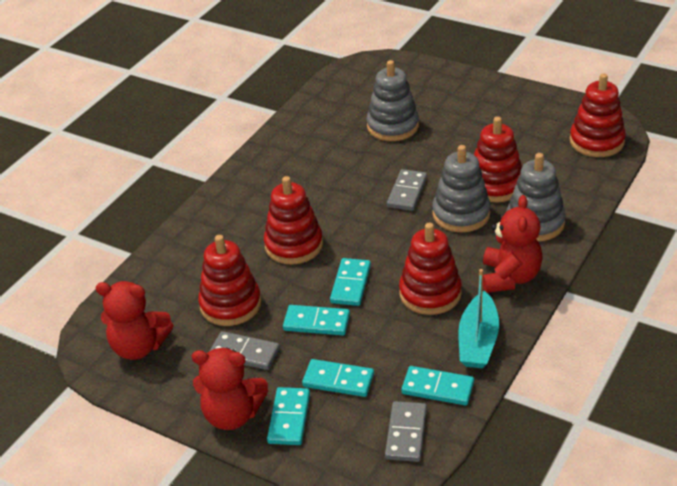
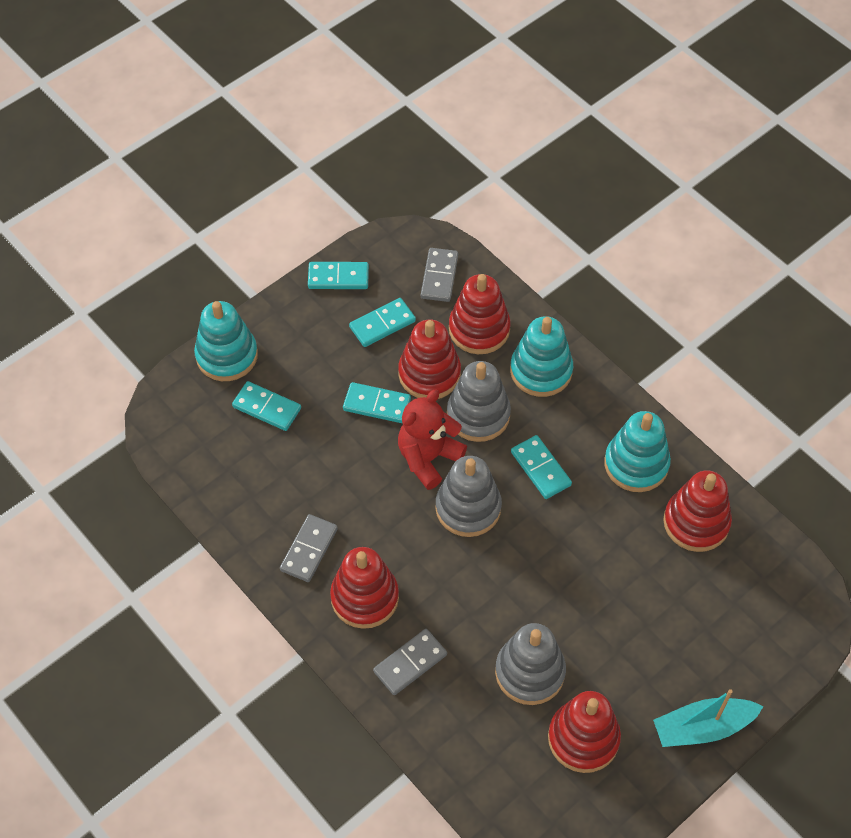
red teddy bear: 3 -> 1
turquoise stacking toy: 0 -> 3

